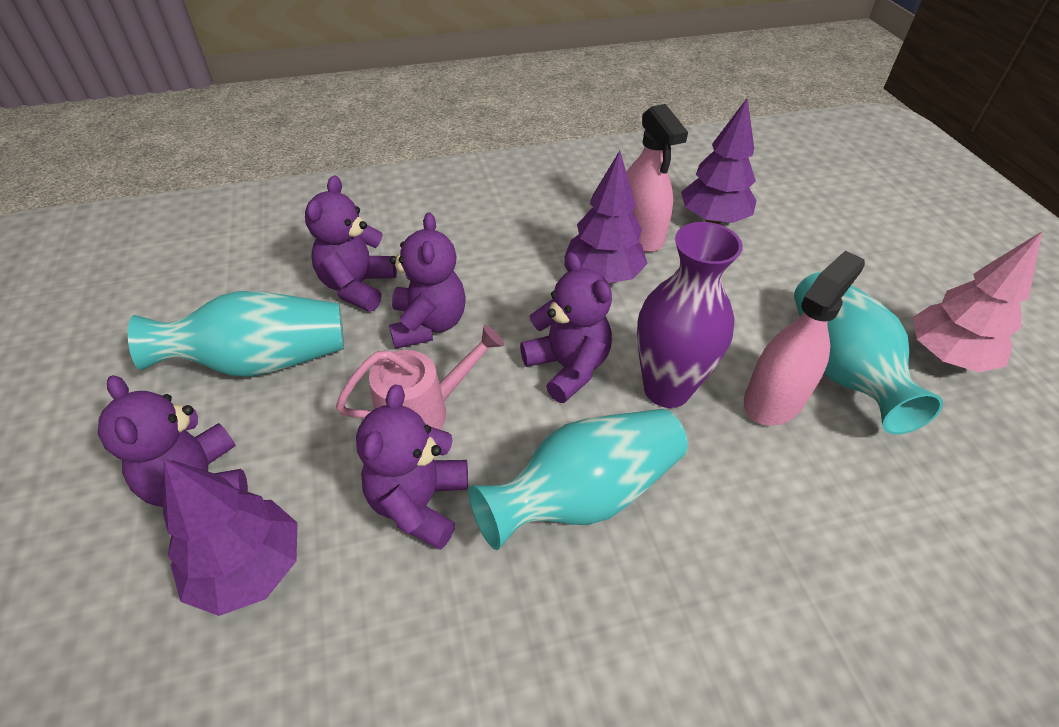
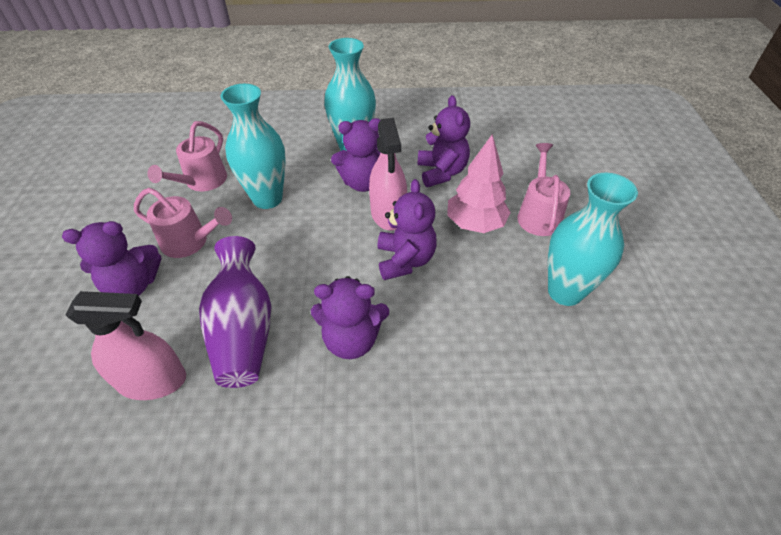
pink watering can: 1 -> 3
purple tree: 3 -> 0

